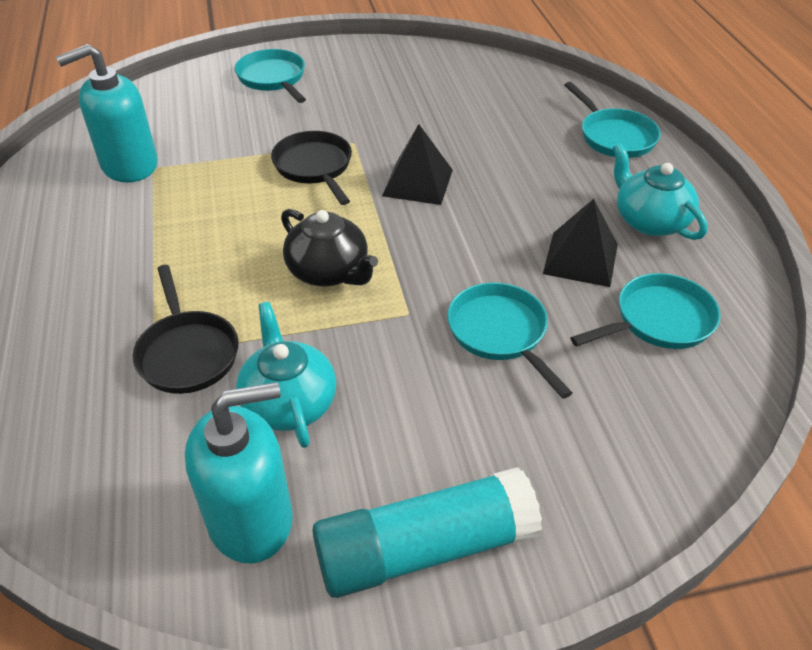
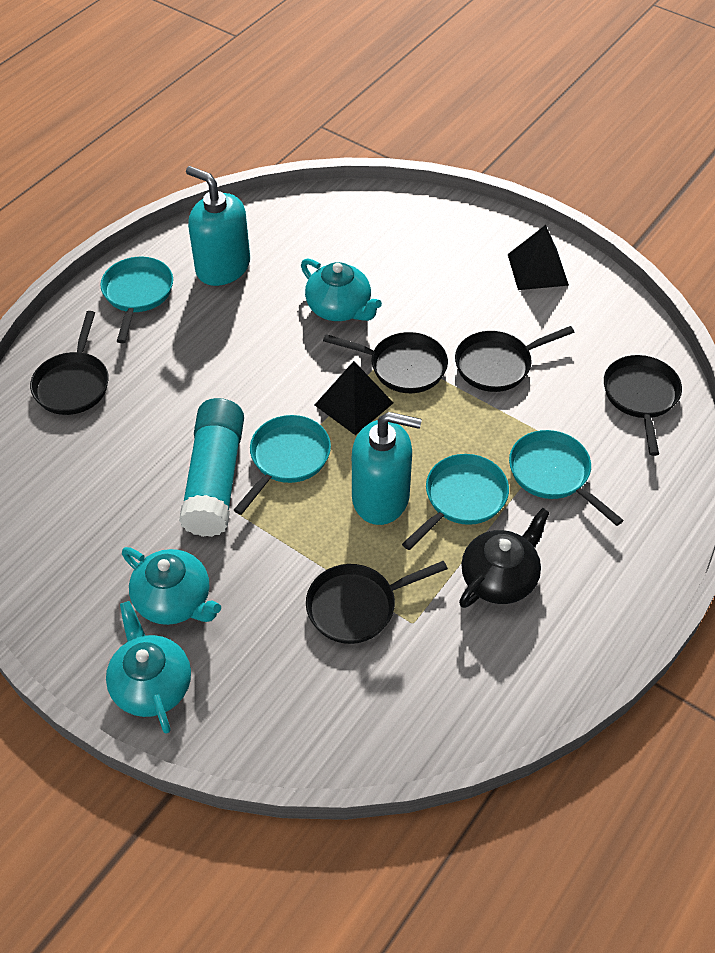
black pan: 2 -> 5
turquoise teapot: 2 -> 3

